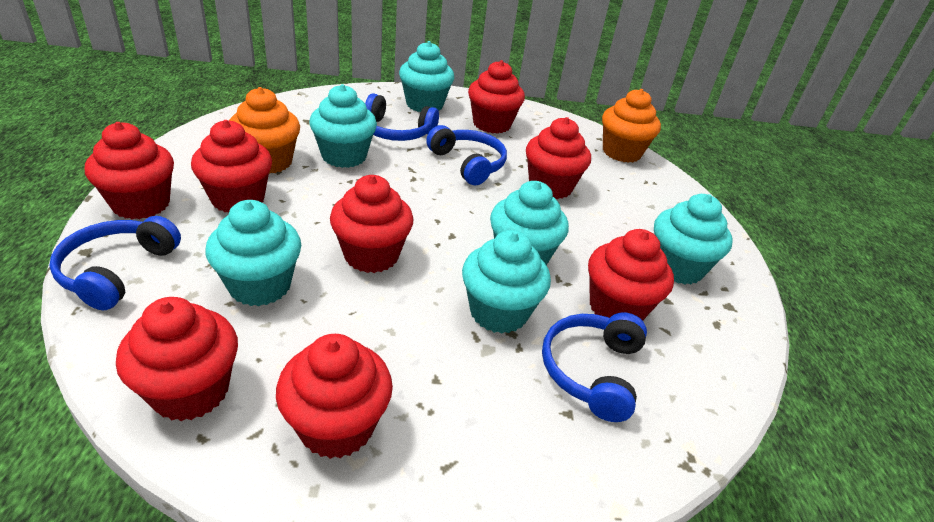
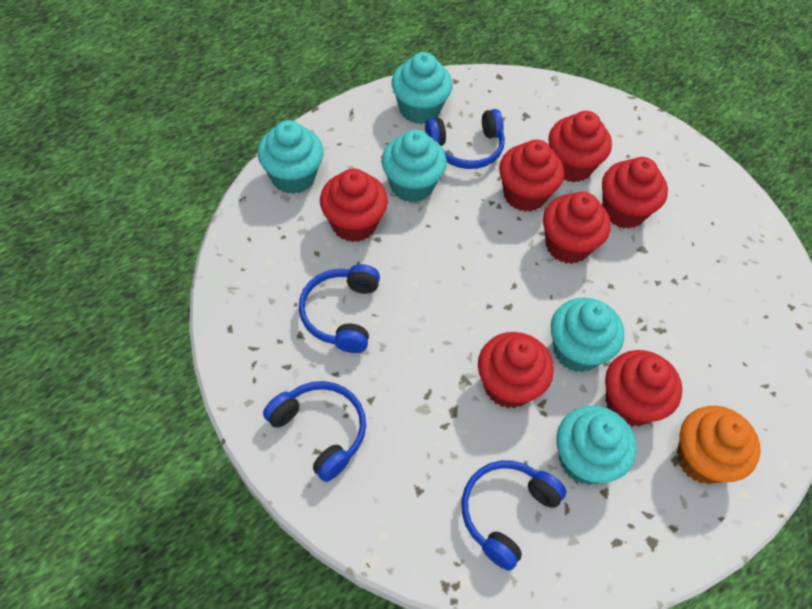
orange cupcake: 2 -> 1
red cupcake: 8 -> 7
turquoise cupcake: 6 -> 5

